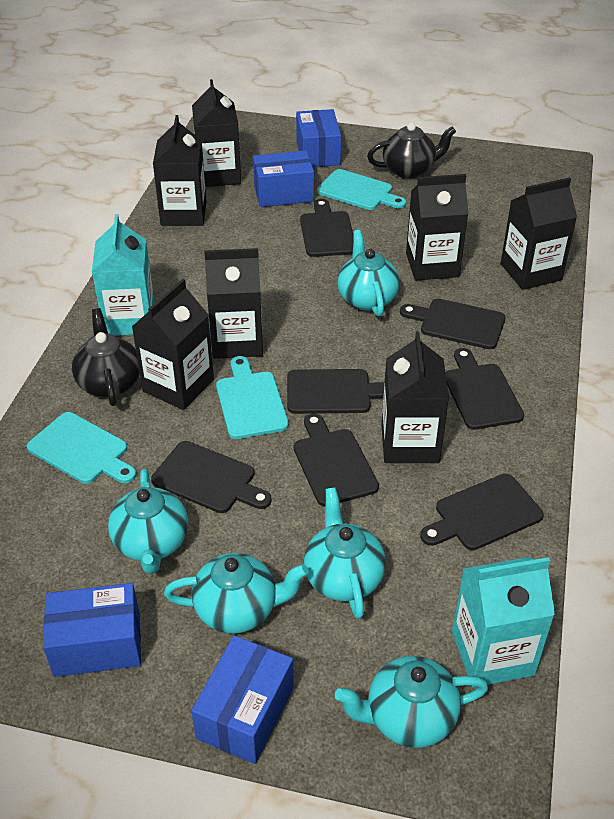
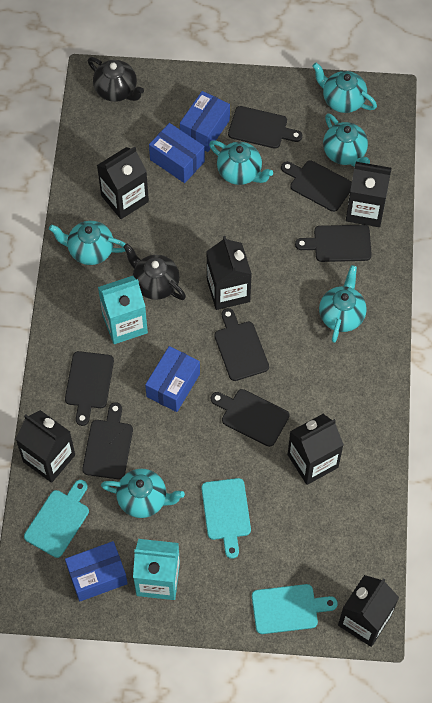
black carton: 7 -> 6
turquoise teapot: 5 -> 6

